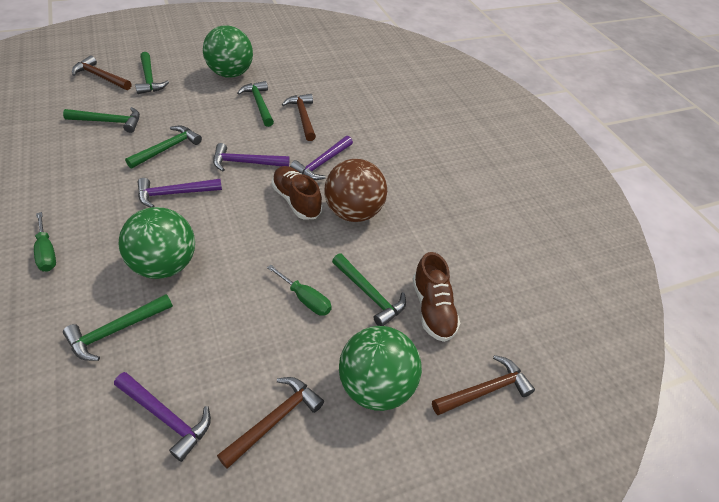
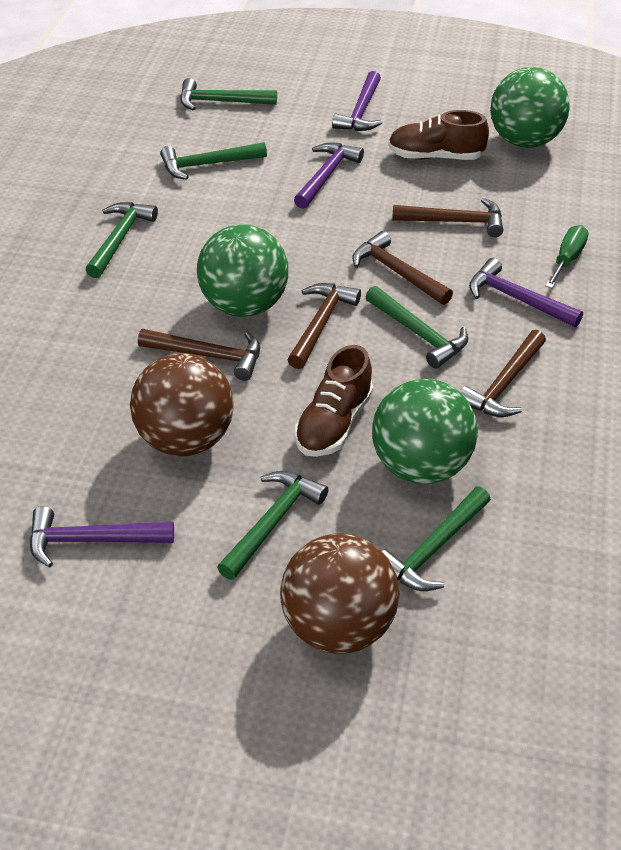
brown ball: 1 -> 2
brown hammer: 4 -> 5
green screwdriver: 2 -> 1

